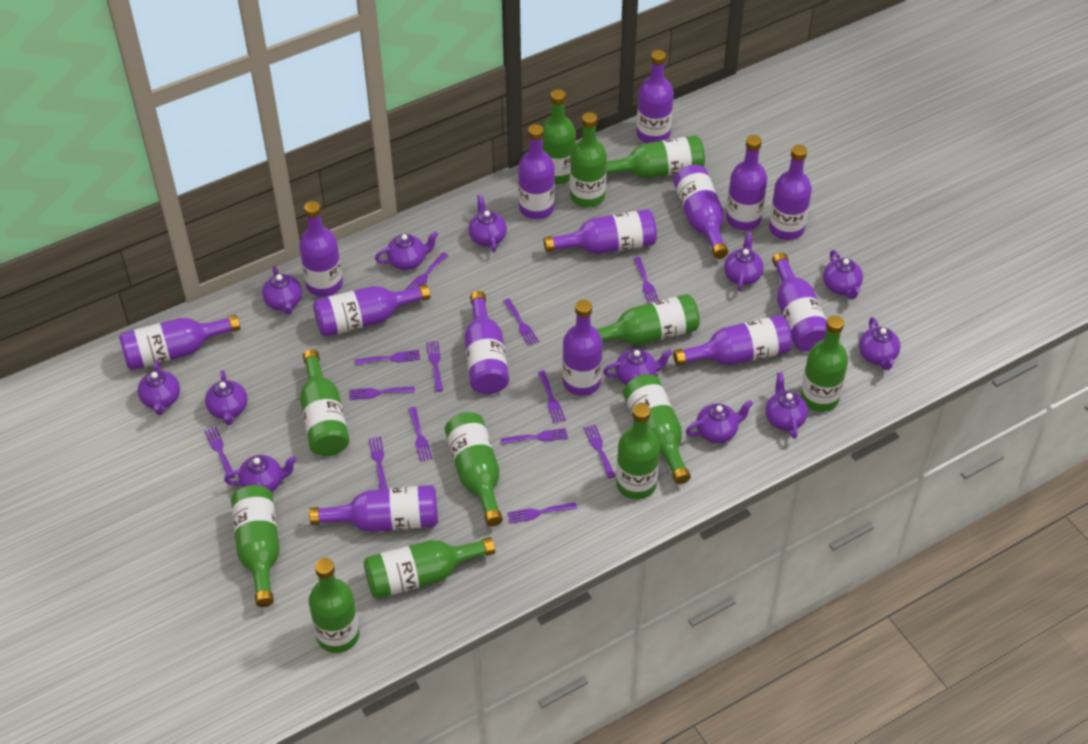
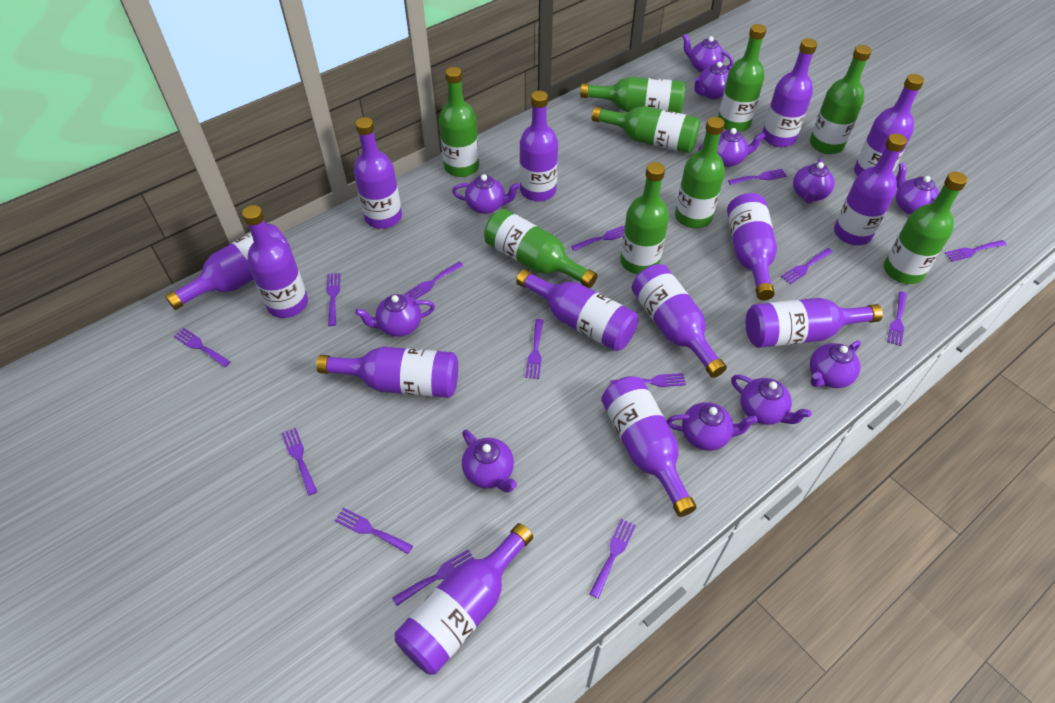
green bottle: 12 -> 9
purple fork: 13 -> 14
purple teapot: 12 -> 11

